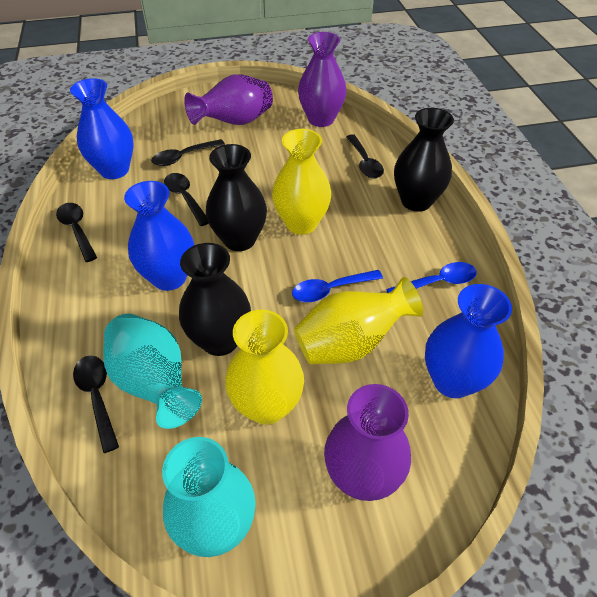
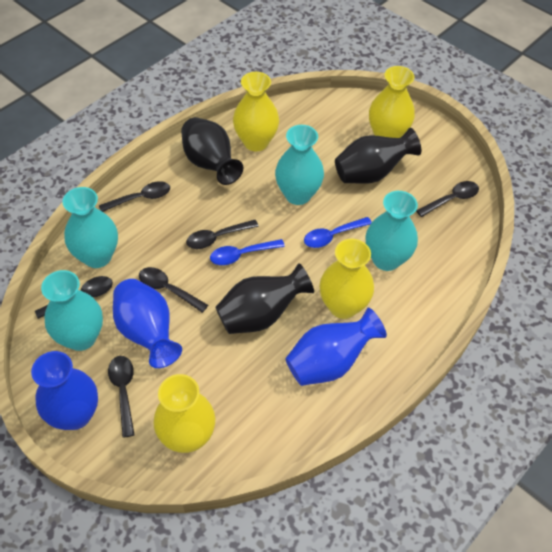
black spoon: 5 -> 6
purple vase: 3 -> 0
turquoise vase: 2 -> 4
yellow vase: 3 -> 4

